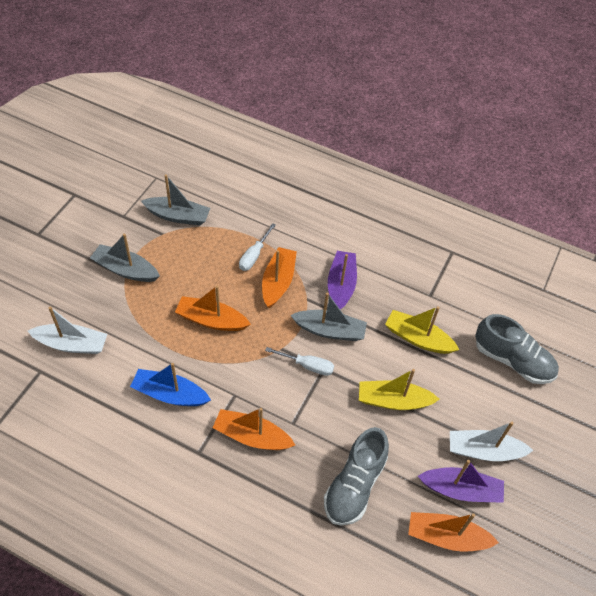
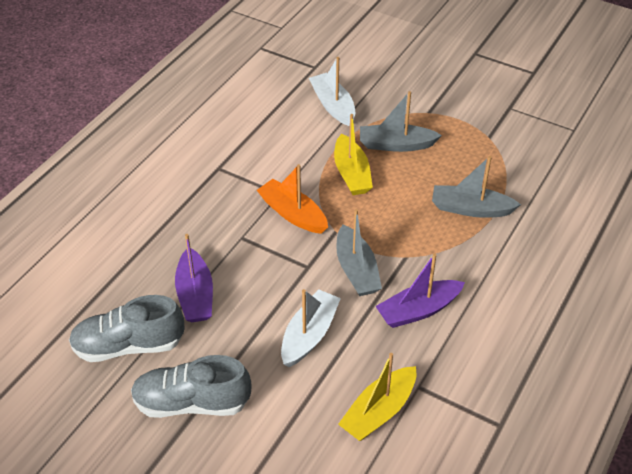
blue boat: 1 -> 0
orange boat: 4 -> 1
white screwdriver: 2 -> 0

